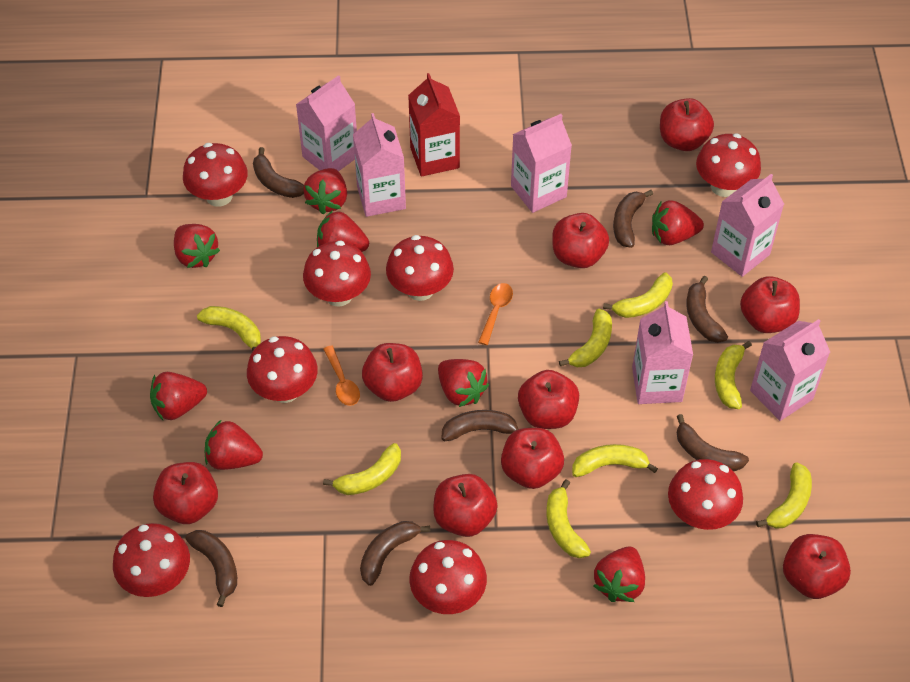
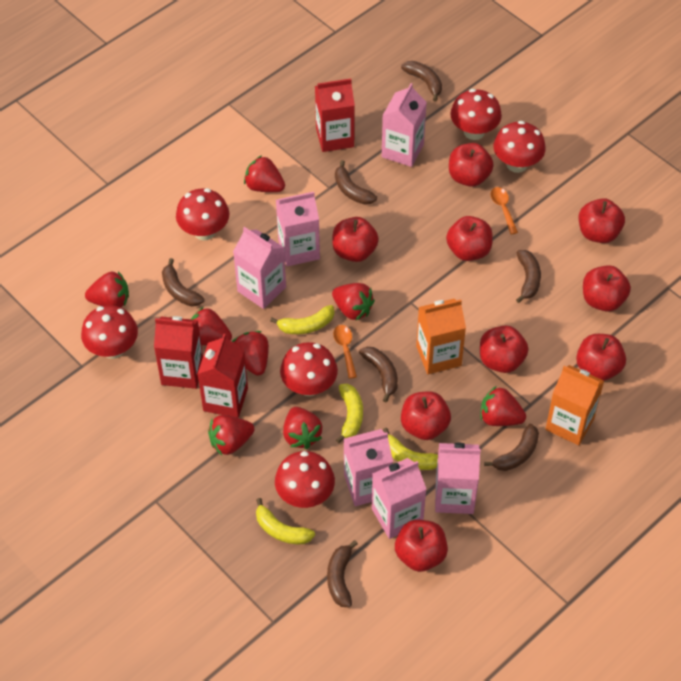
orange carton: 0 -> 2
red carton: 1 -> 3
red mushroom: 8 -> 6
yellow banana: 8 -> 4

